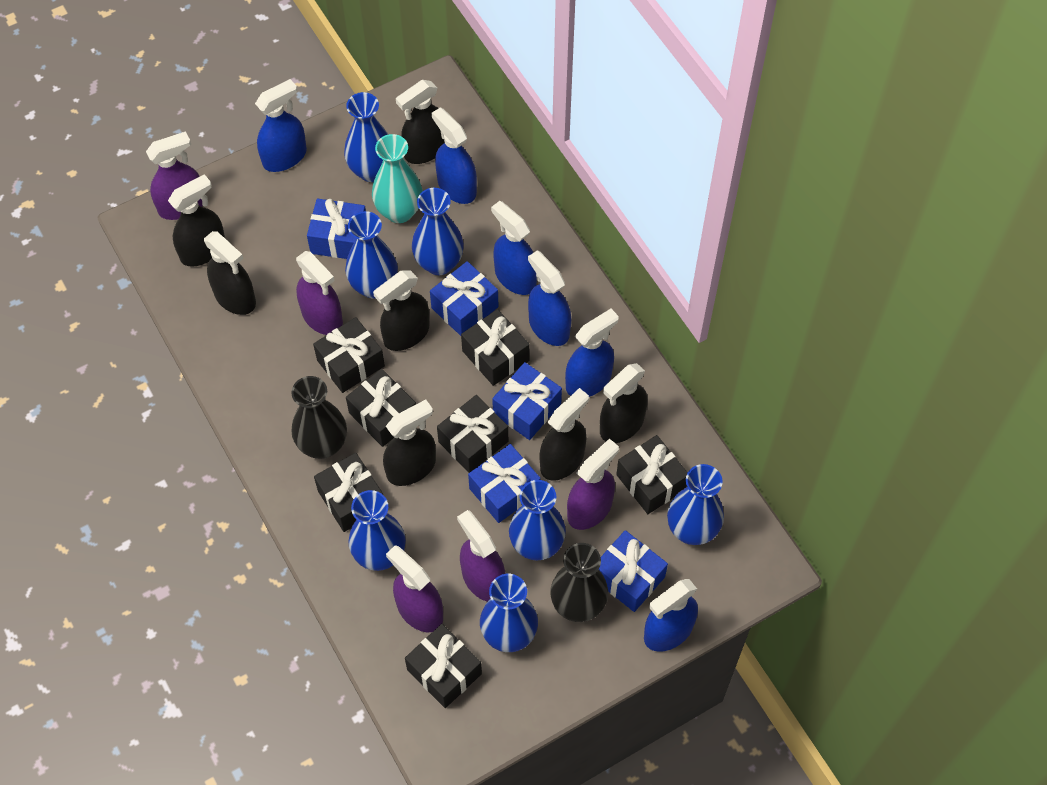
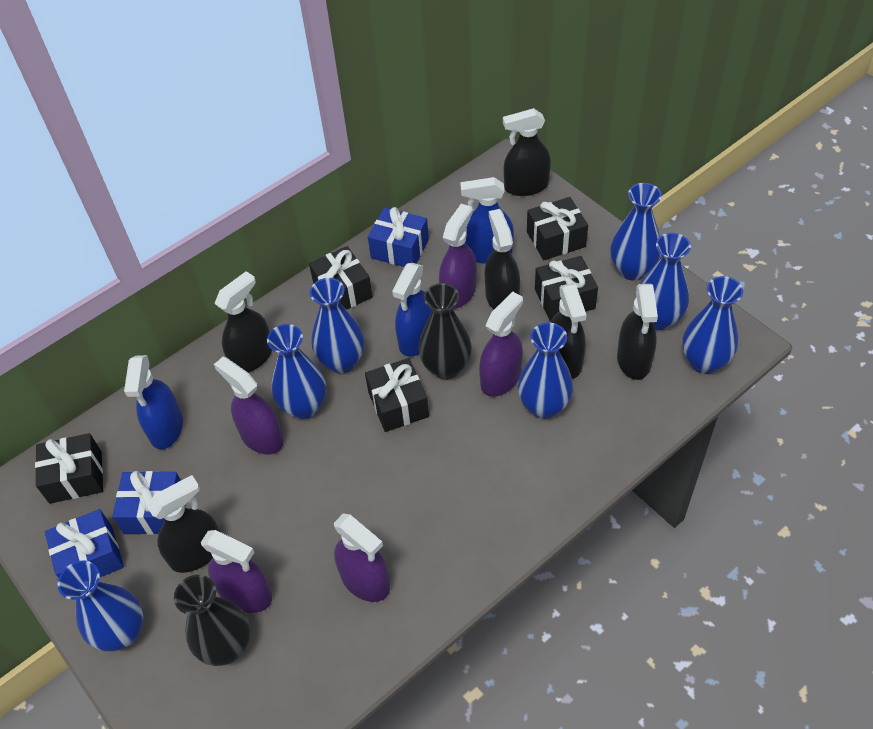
black gift: 7 -> 5
black spray bottle: 7 -> 6
blue gift: 5 -> 3
blue spray bottle: 6 -> 3
turquoise vase: 1 -> 0

